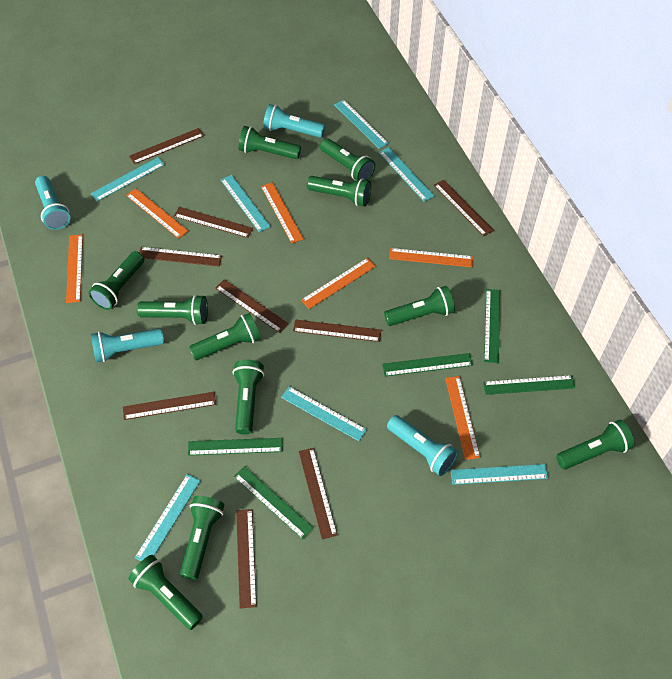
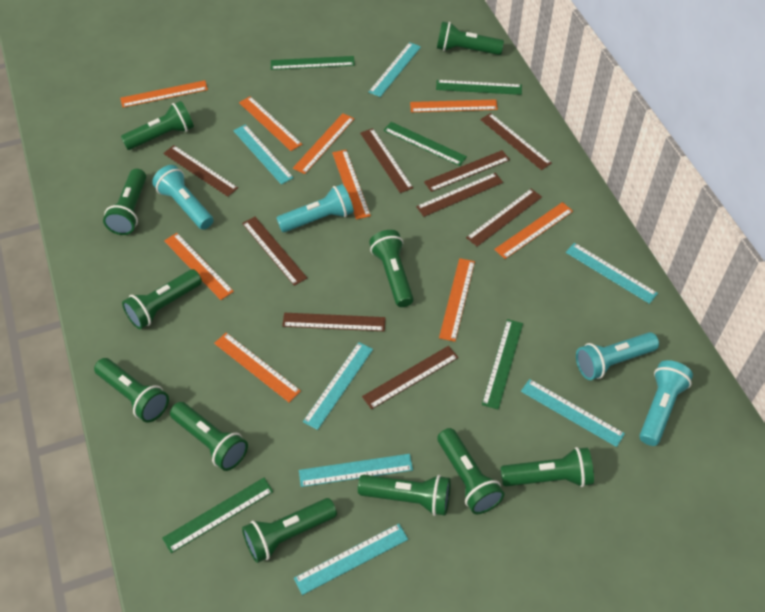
orange ruler: 6 -> 9

